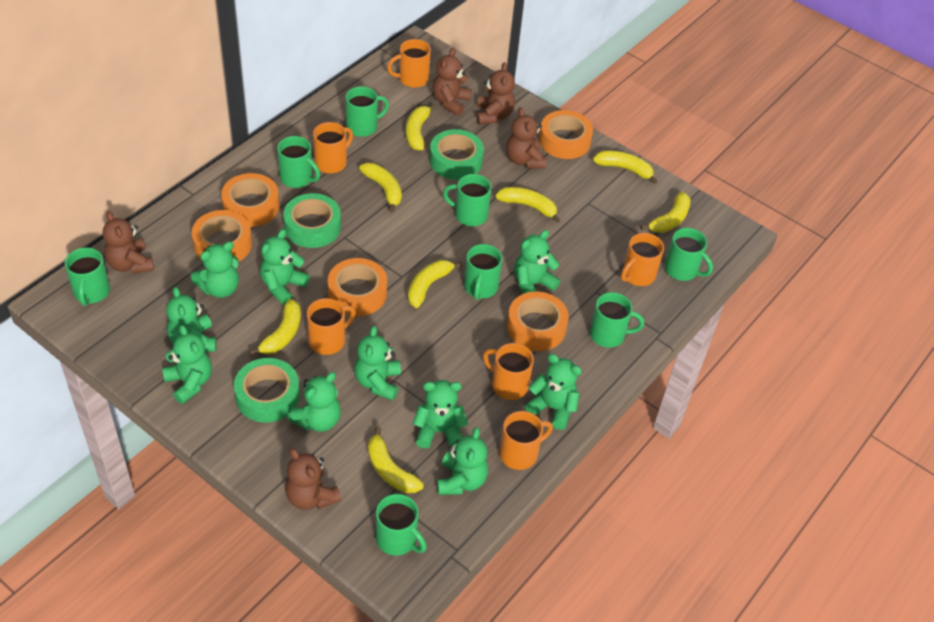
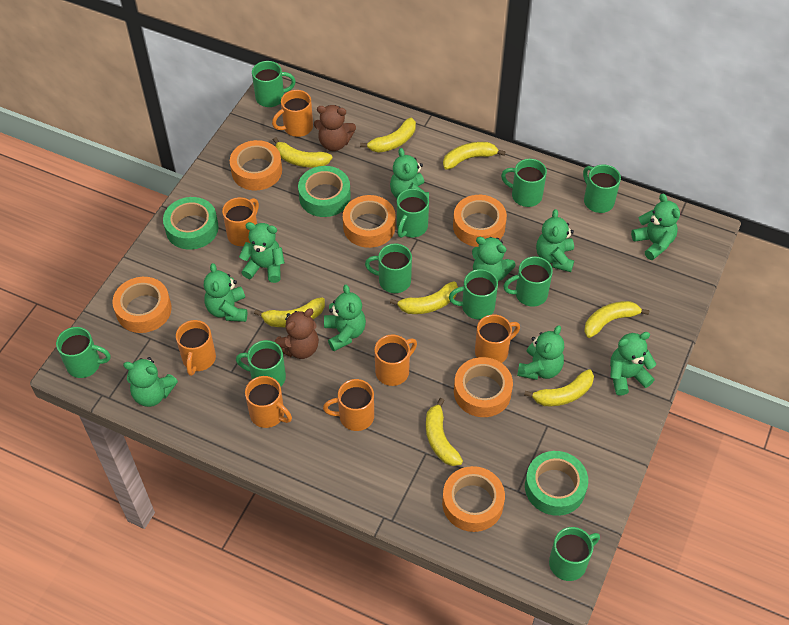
brown teddy bear: 5 -> 2
green mug: 8 -> 10
orange mug: 6 -> 7
orange tape: 5 -> 6

